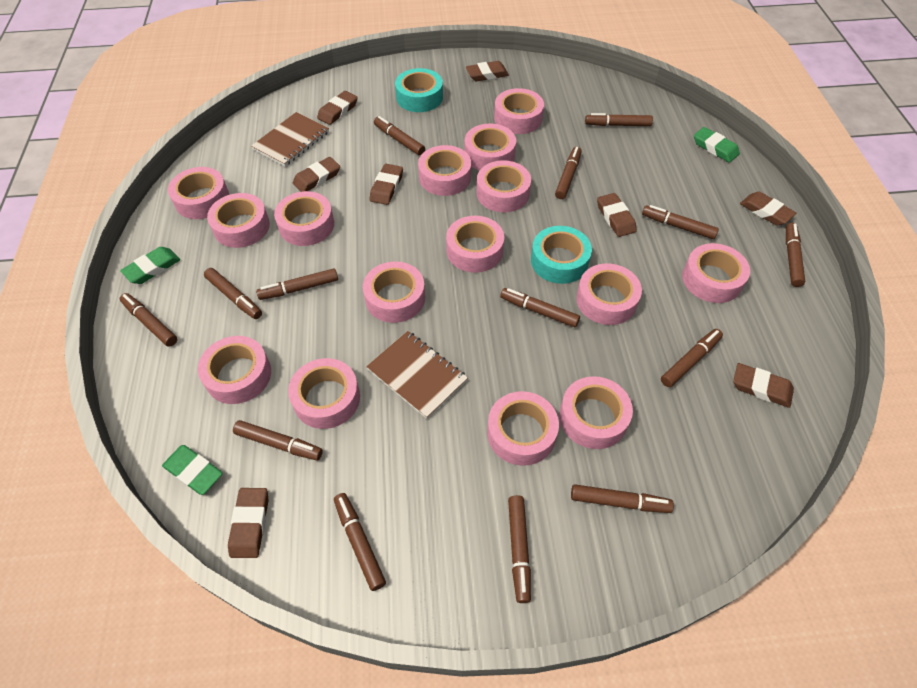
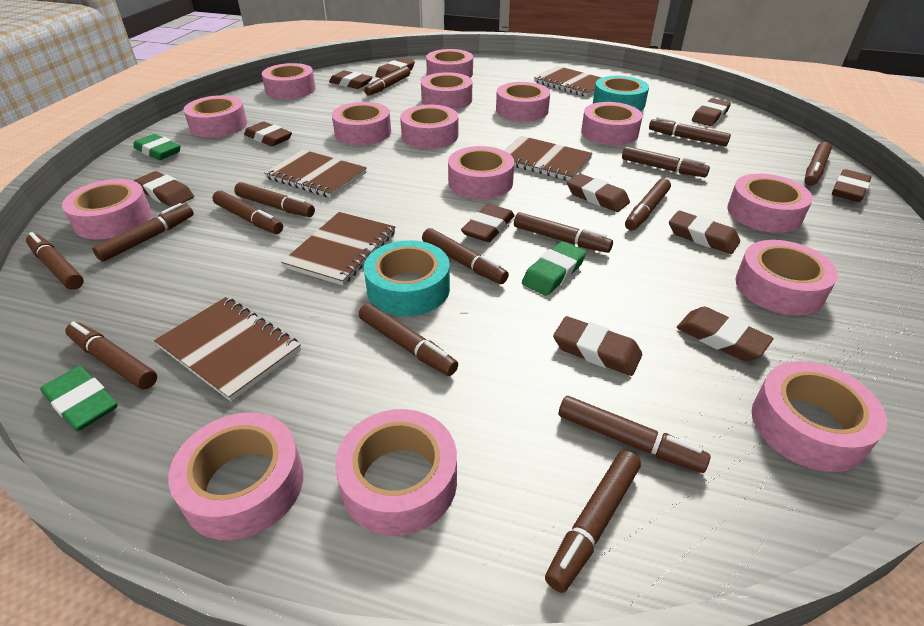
brown eraser: 8 -> 11
brown marker: 14 -> 15
brown notebook: 2 -> 5

